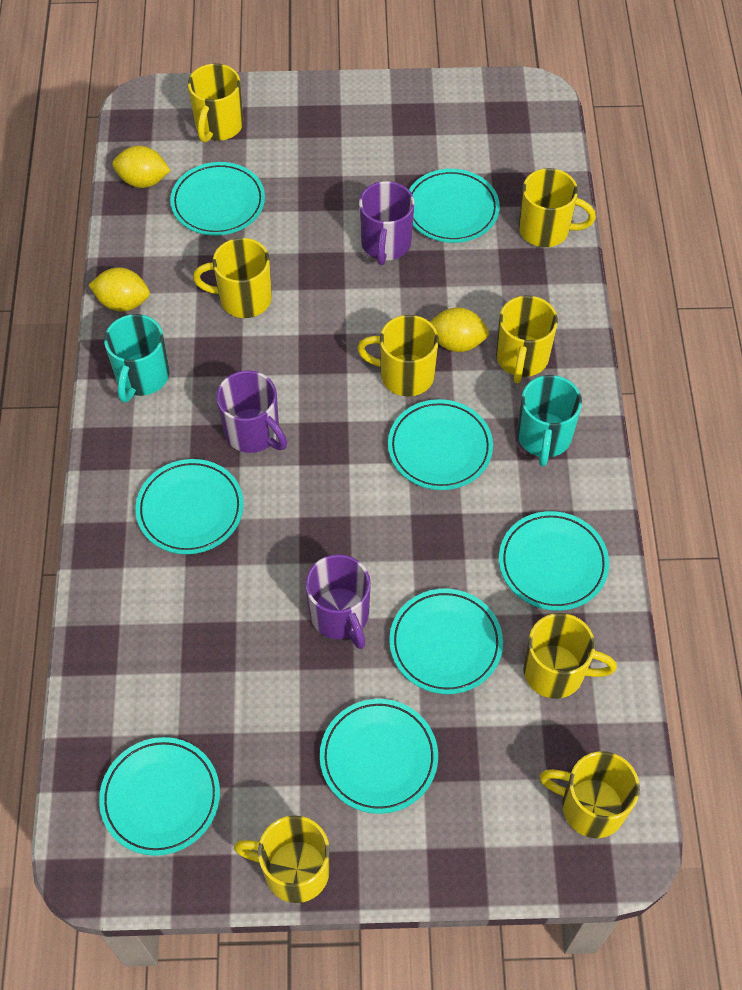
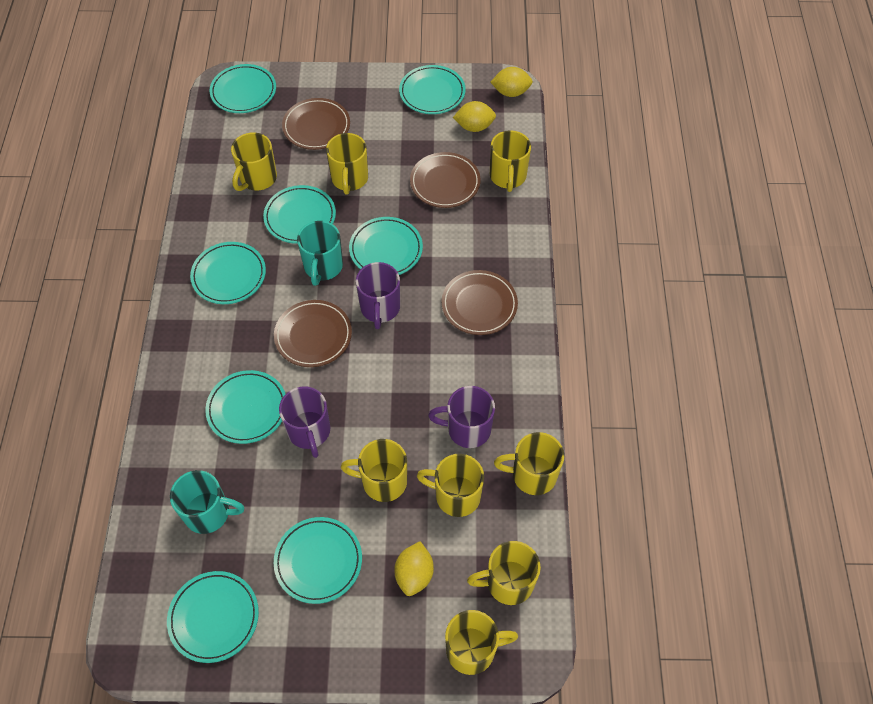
brown plate: 0 -> 4

